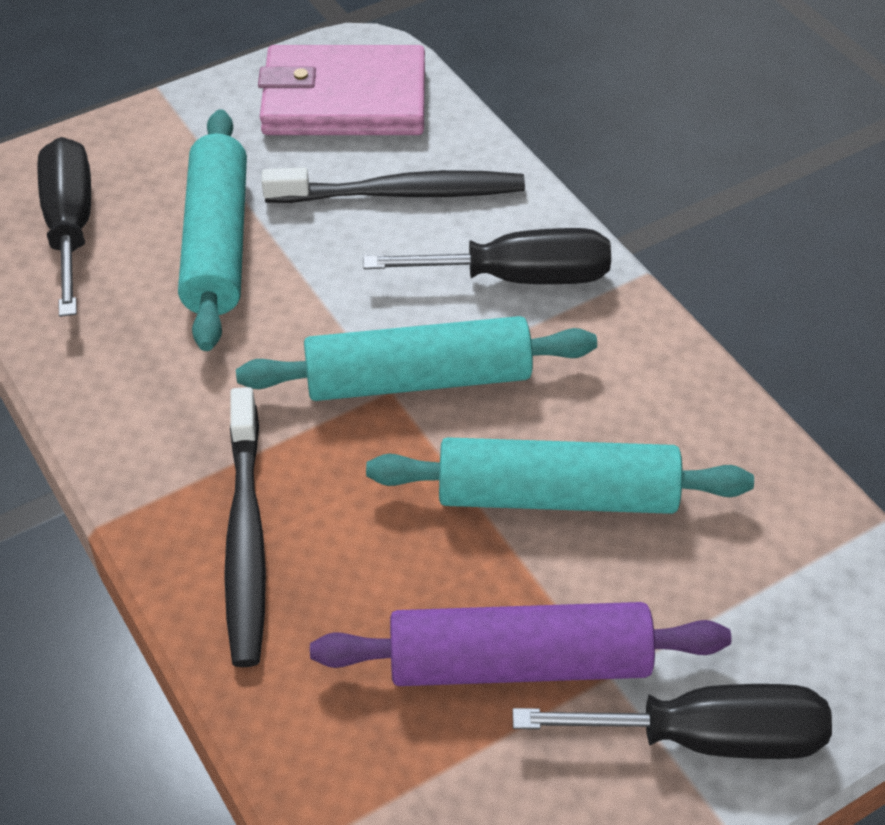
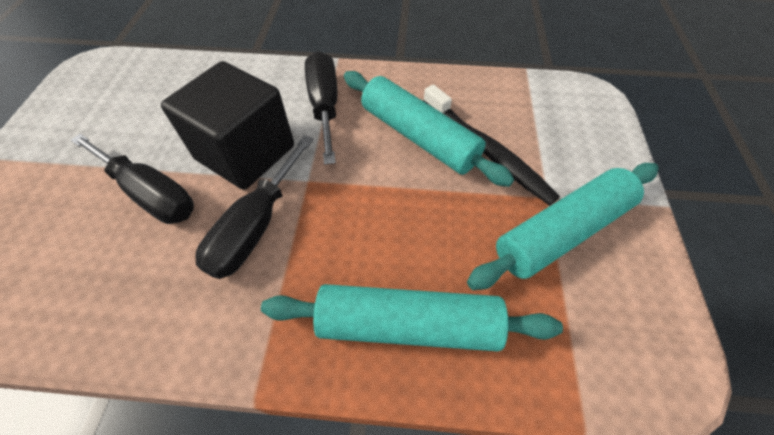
black cube: 0 -> 1
black toothbrush: 2 -> 1
pink wallet: 1 -> 0
purple rolling pin: 1 -> 0

